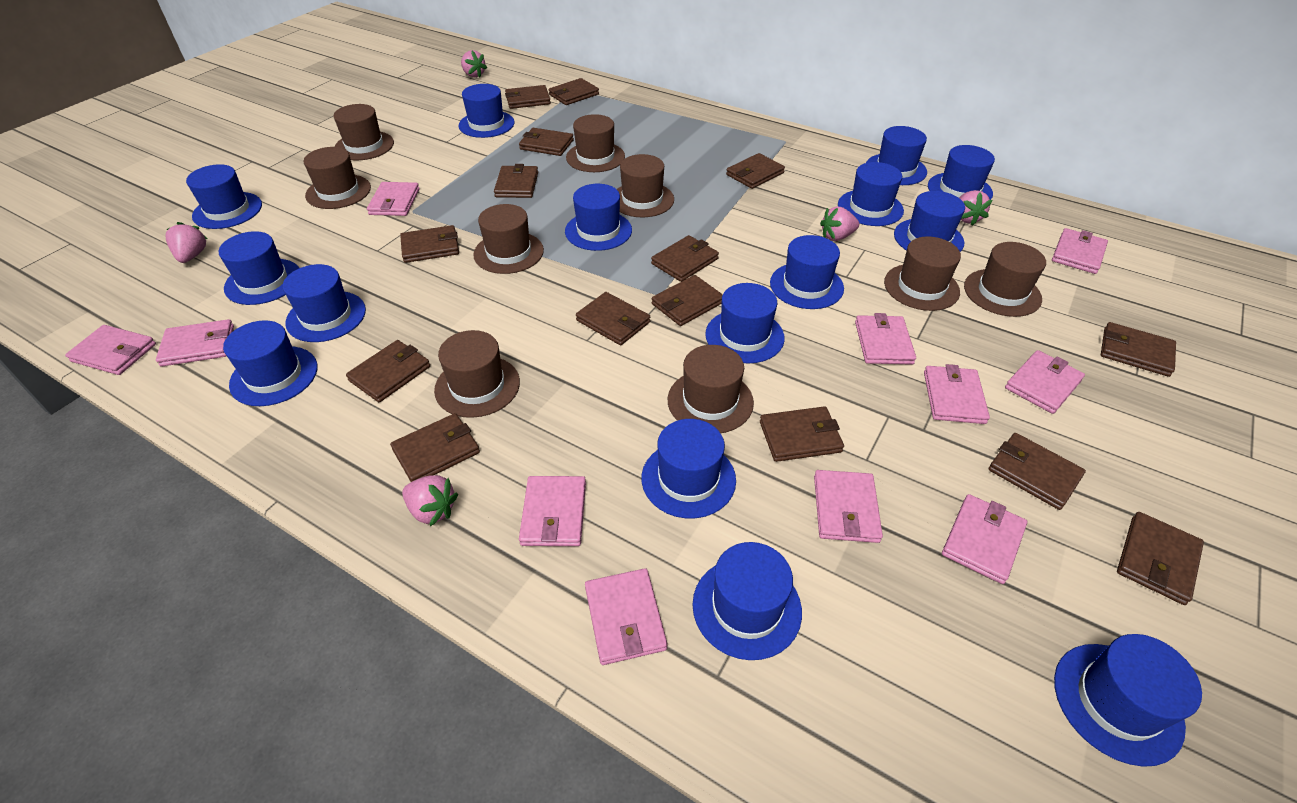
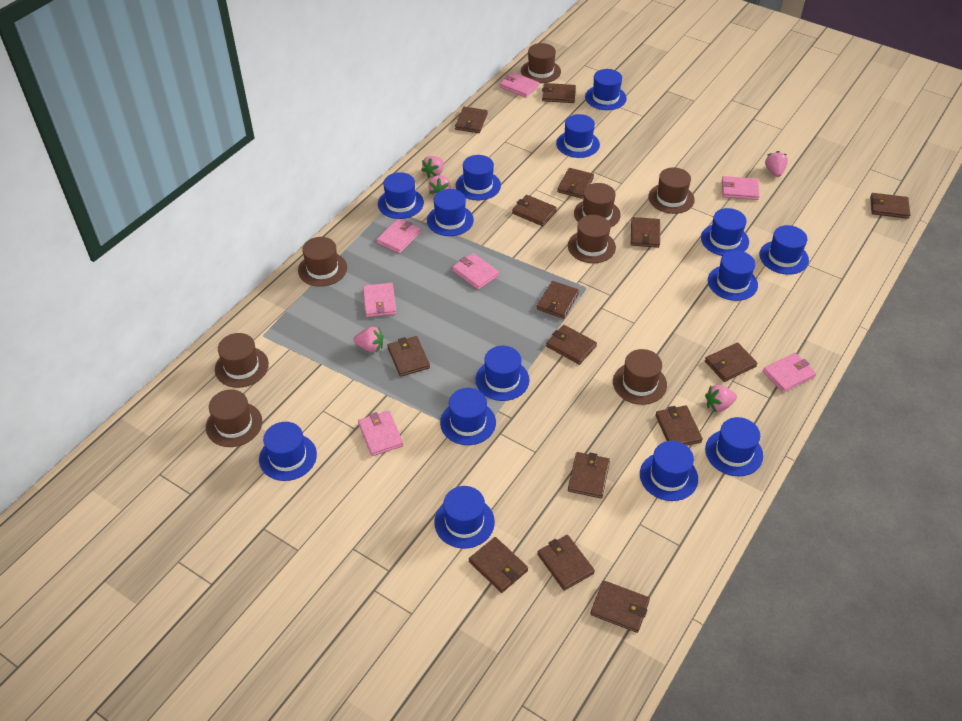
blue hat: 15 -> 14
brown hat: 9 -> 8
pink wallet: 11 -> 7

